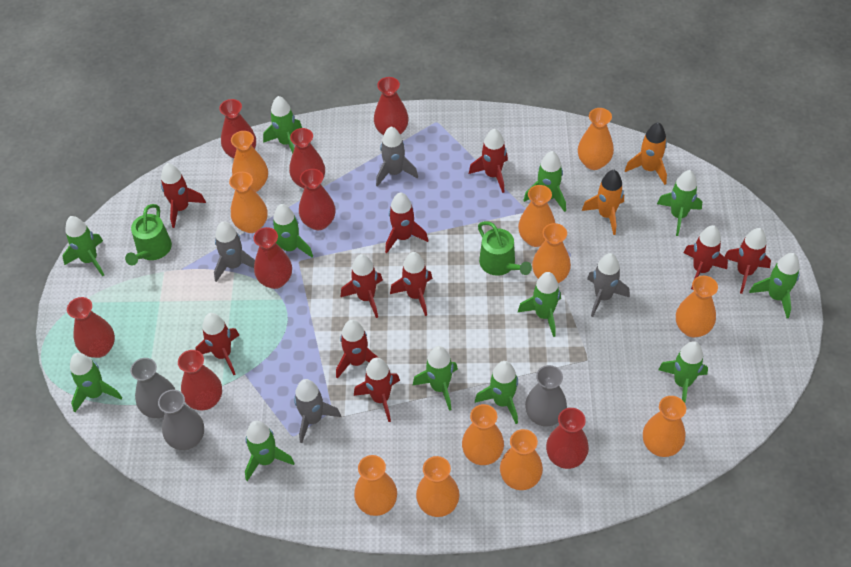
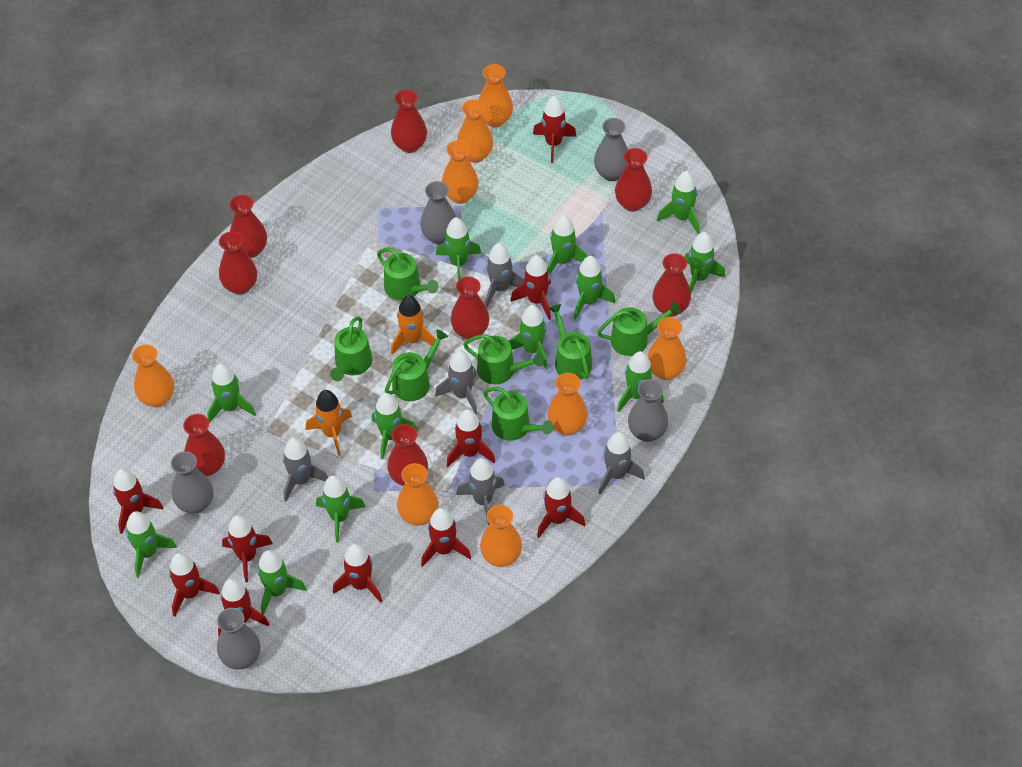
green watering can: 2 -> 7
grey rocket: 4 -> 5
grey vase: 3 -> 5
orange vase: 11 -> 8

